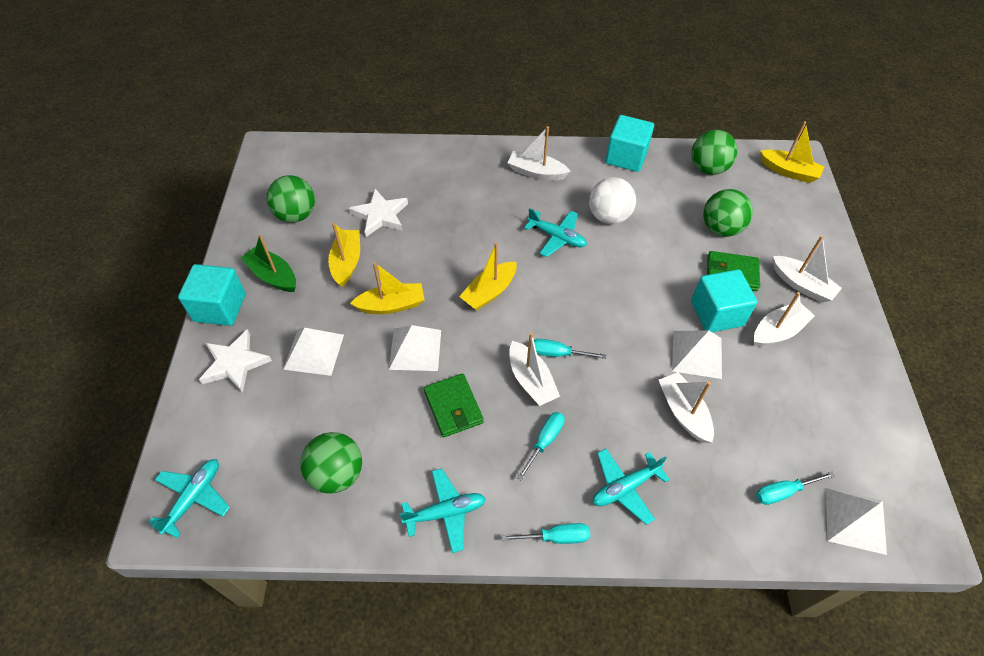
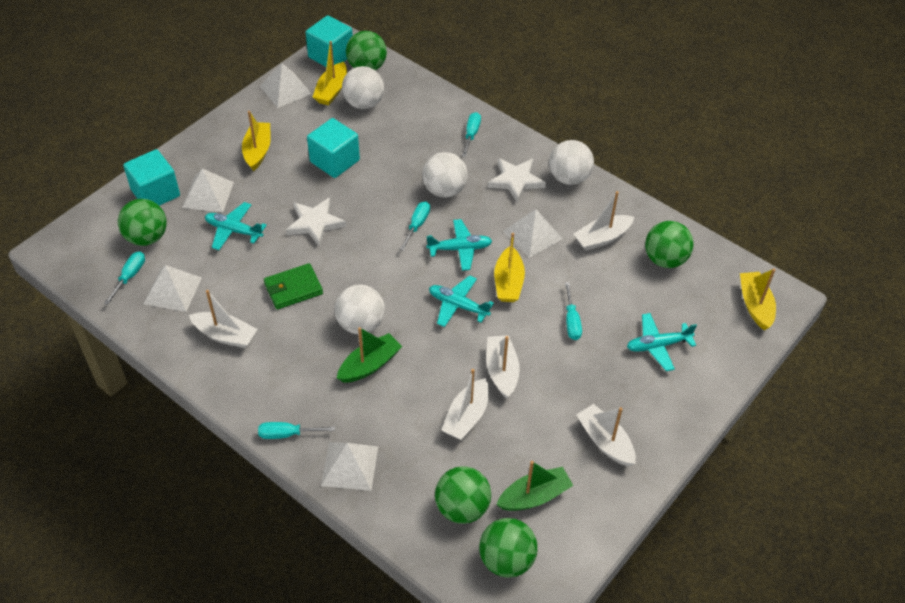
green ball: 4 -> 5
green boat: 1 -> 2
green wallet: 2 -> 1
turquoise screwdriver: 4 -> 5
white ball: 1 -> 4
white pyramid: 4 -> 5

